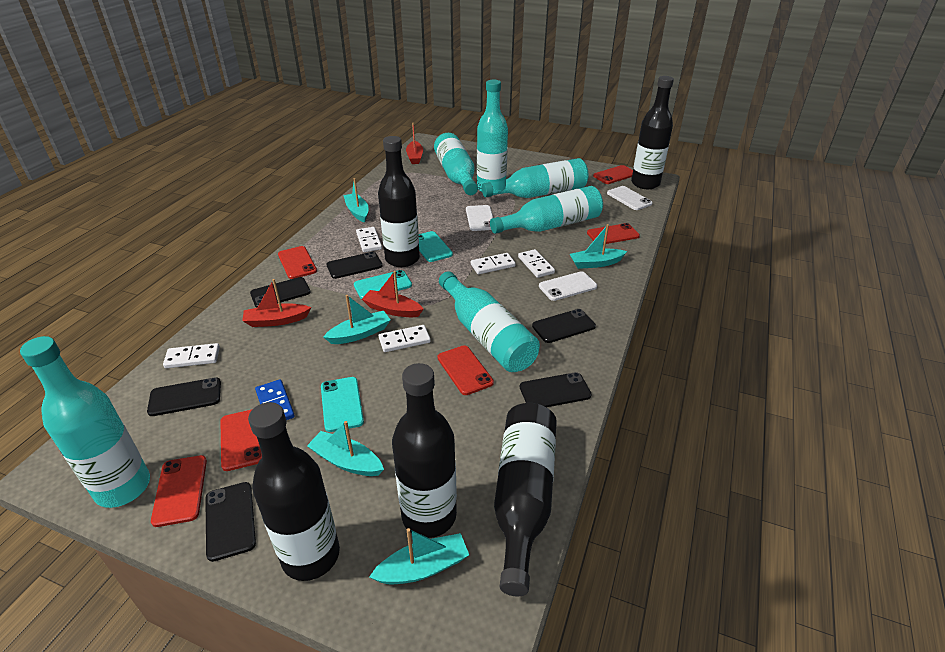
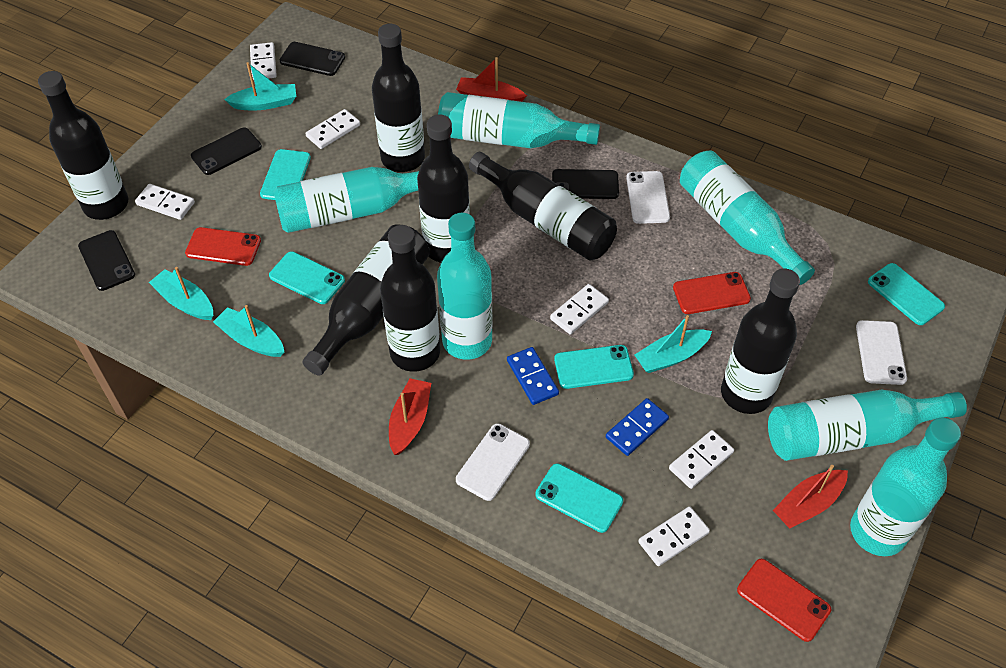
black bottle: 5 -> 7
black phone: 6 -> 4
blue domino: 1 -> 2
red phone: 6 -> 3
turquoise boat: 5 -> 4
turquoise phone: 3 -> 5
white domino: 5 -> 6

